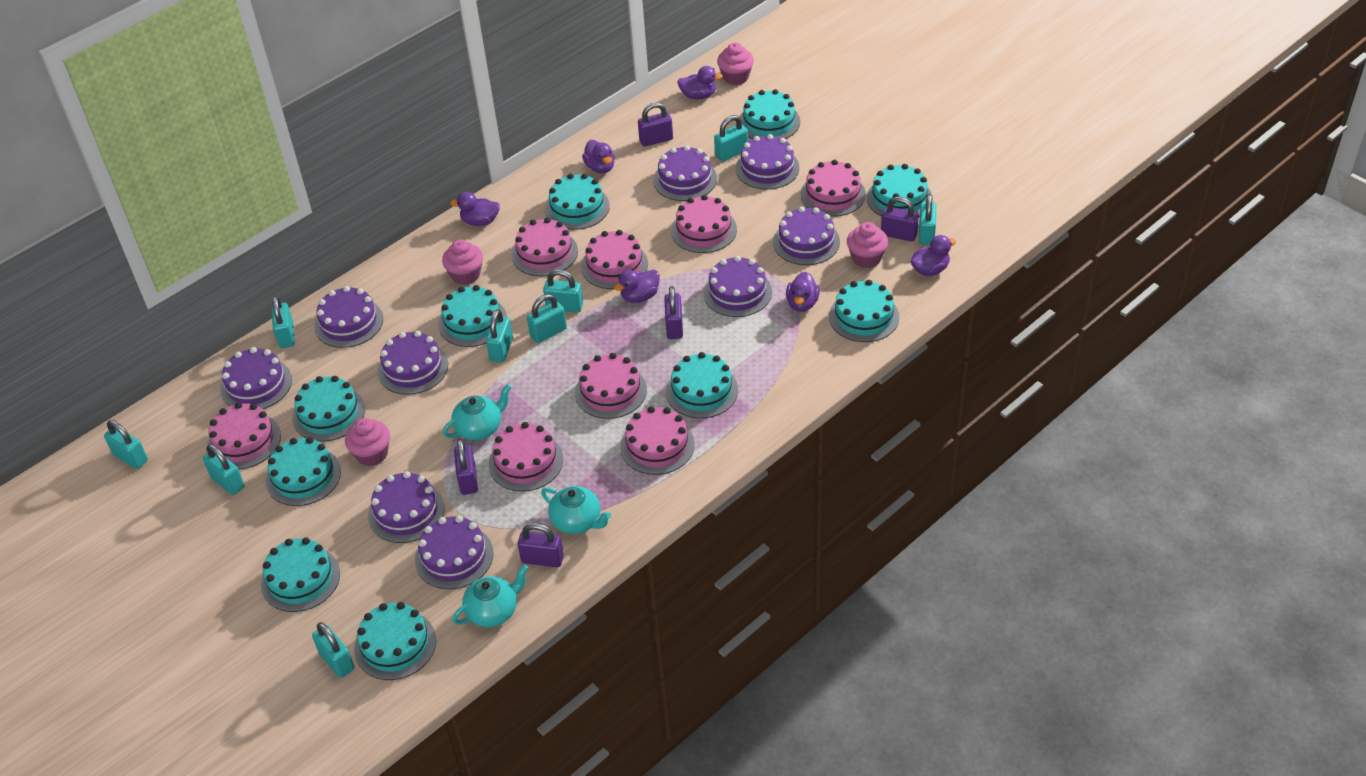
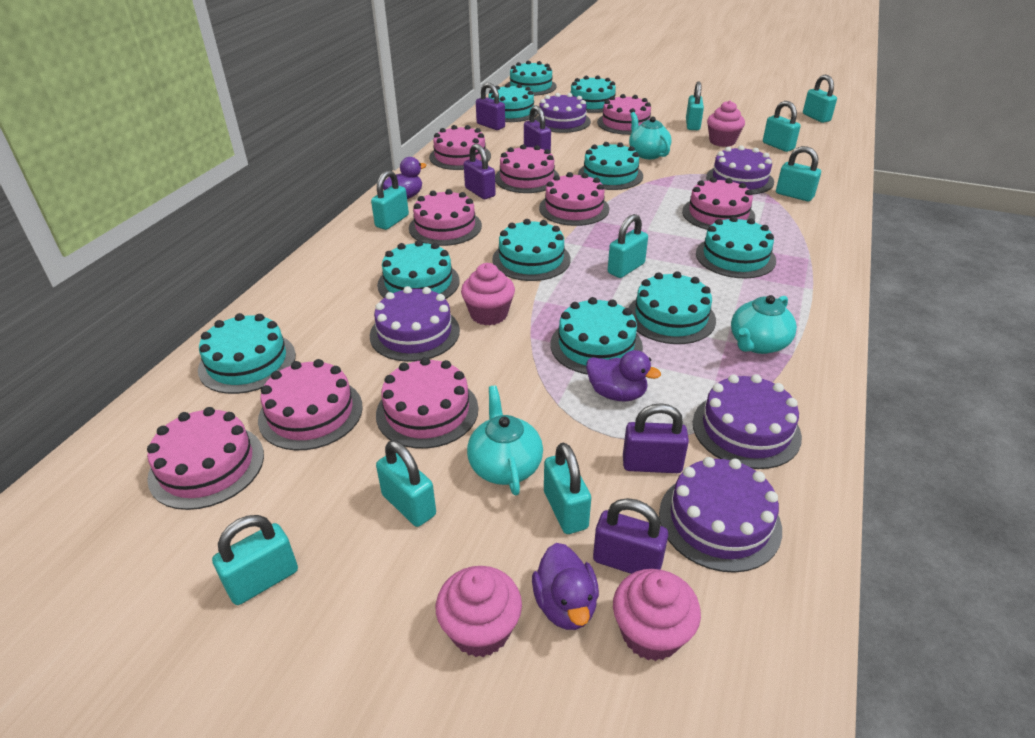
pink cake: 8 -> 9
purple cake: 9 -> 5
purple duck: 6 -> 3

